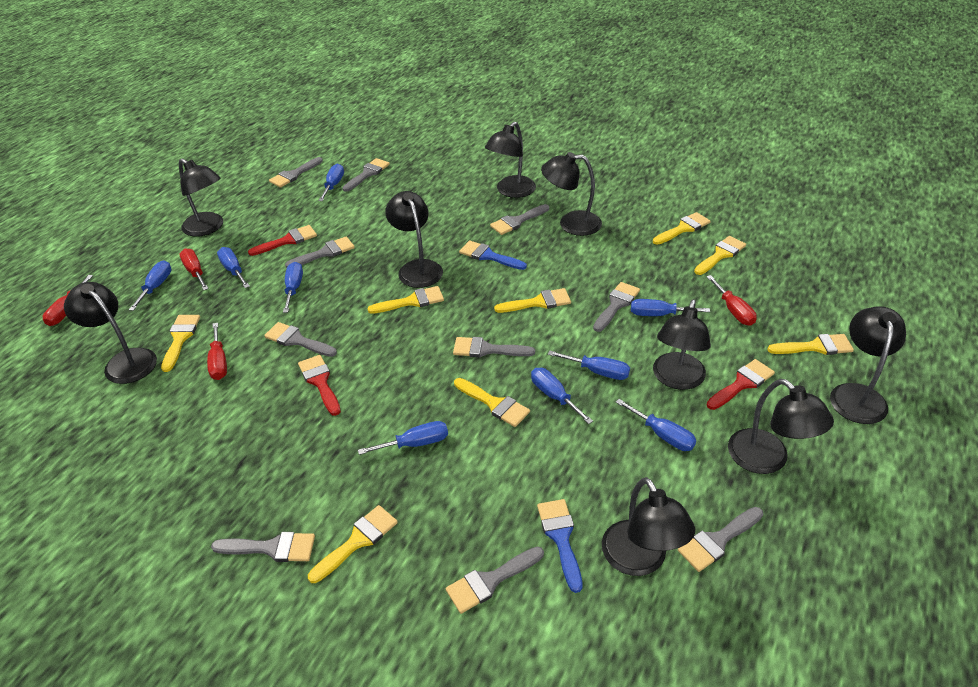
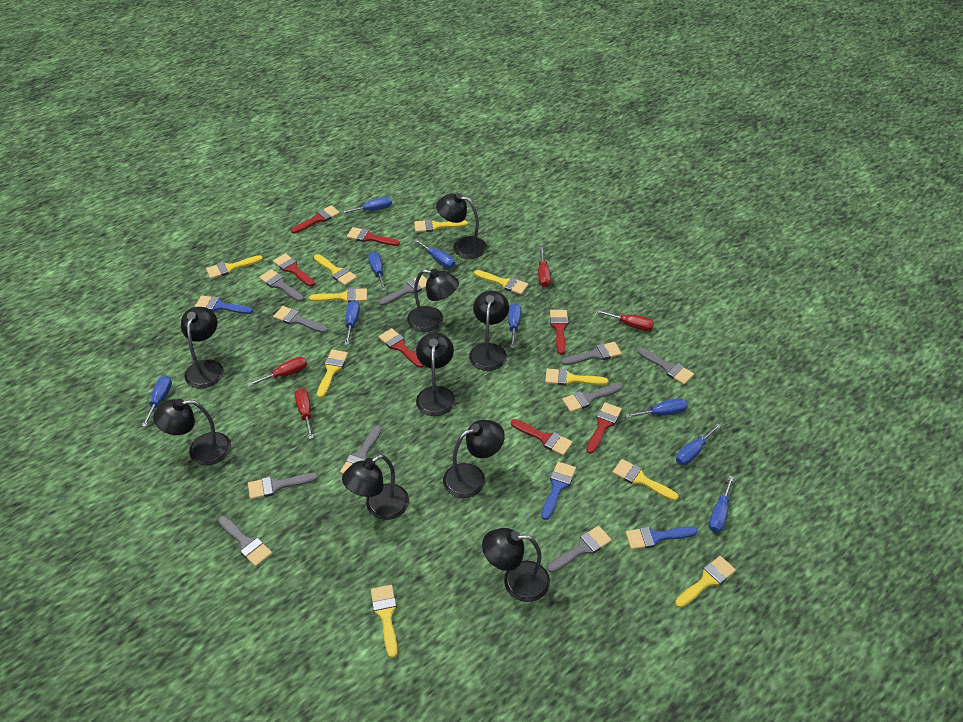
blue brush: 2 -> 3
red brush: 3 -> 7
yellow brush: 8 -> 10

